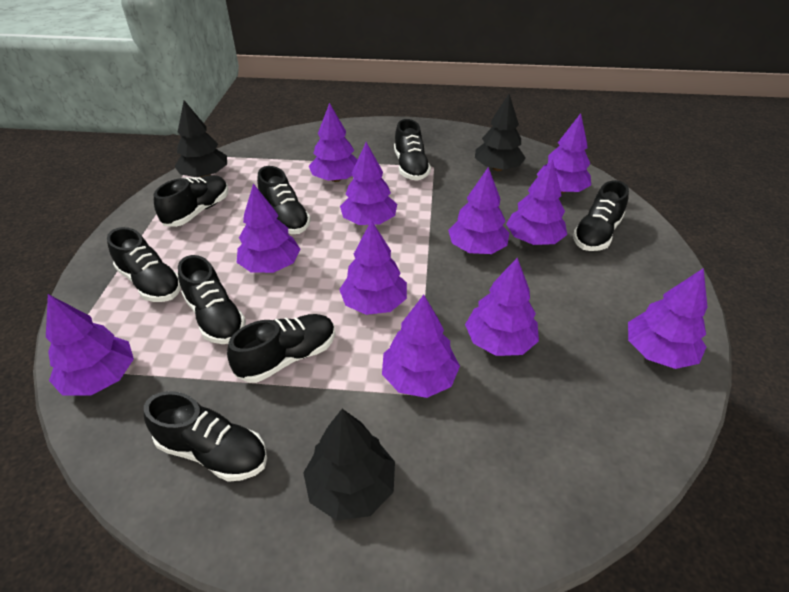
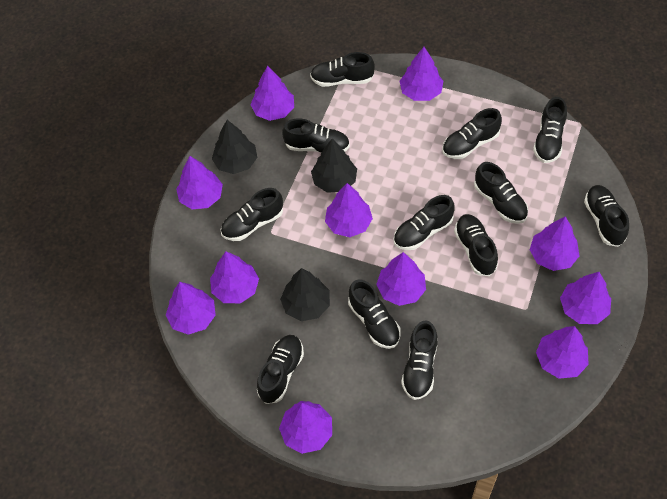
black shoe: 8 -> 12

